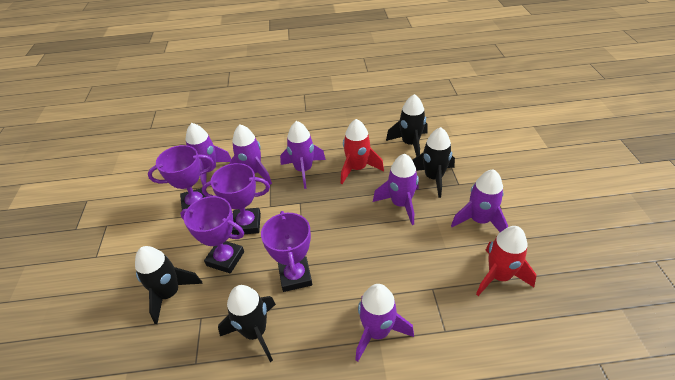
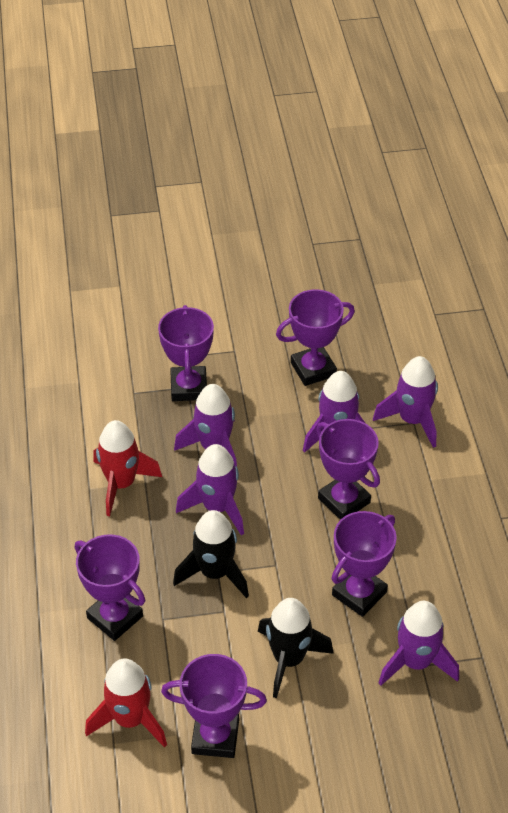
black rocket: 4 -> 2
purple rocket: 6 -> 5
purple trophy: 4 -> 6

